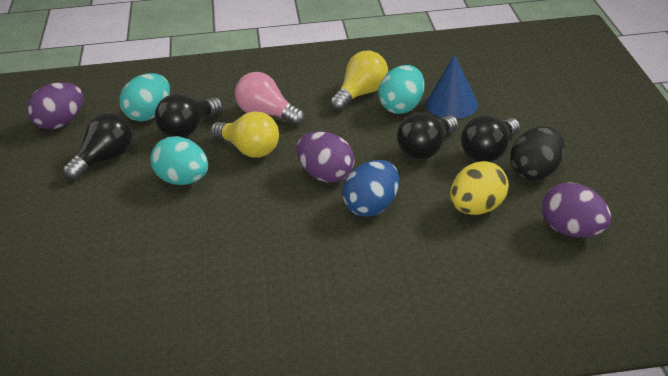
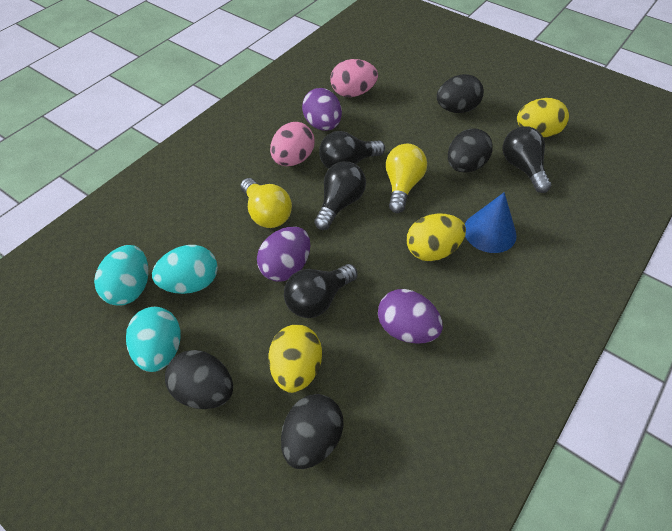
black egg: 1 -> 4
blue egg: 1 -> 0
pink egg: 0 -> 2
pink light bulb: 1 -> 0
yellow egg: 1 -> 3

